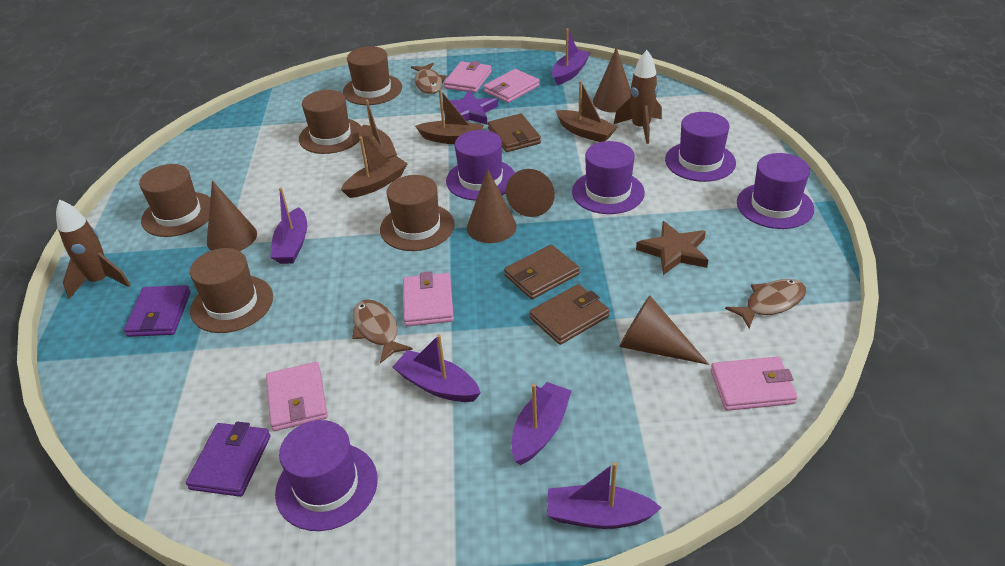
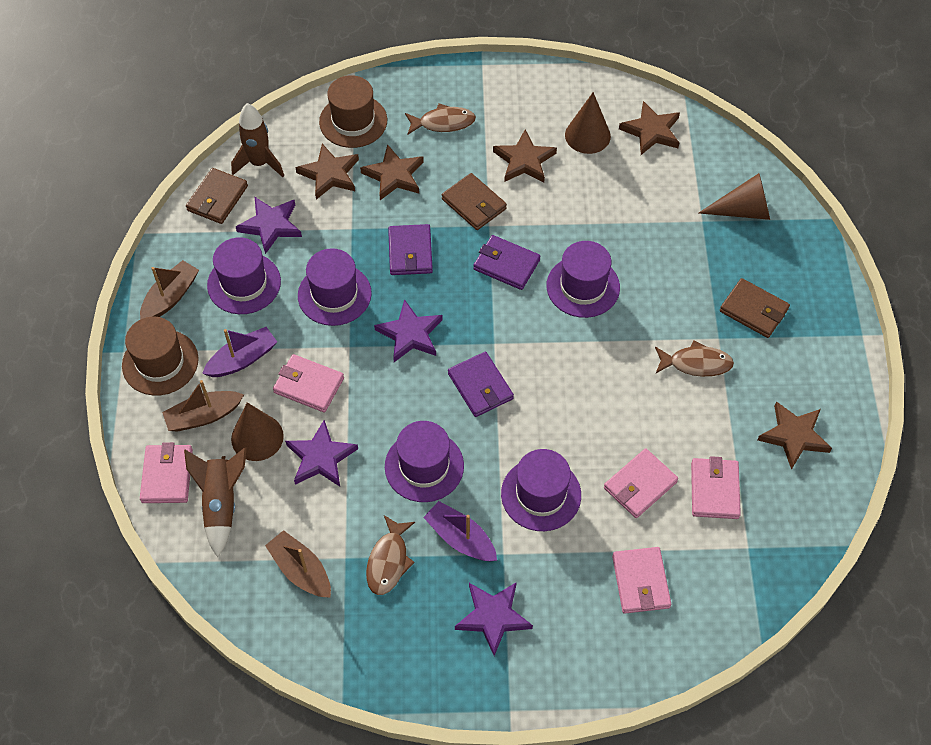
brown boat: 4 -> 3
brown cone: 5 -> 3
brown hat: 5 -> 2
brown star: 1 -> 5
purple boat: 5 -> 2
purple star: 1 -> 4
purple wallet: 2 -> 3

